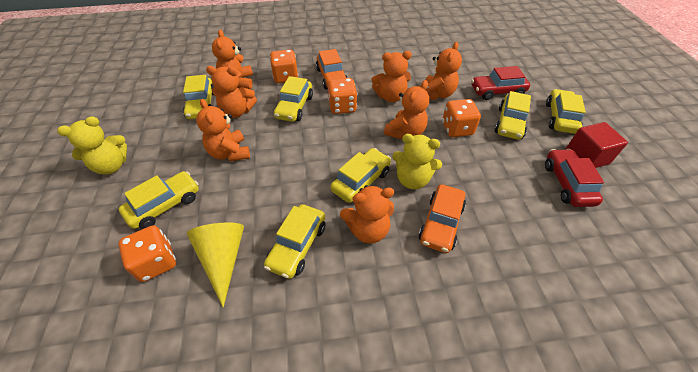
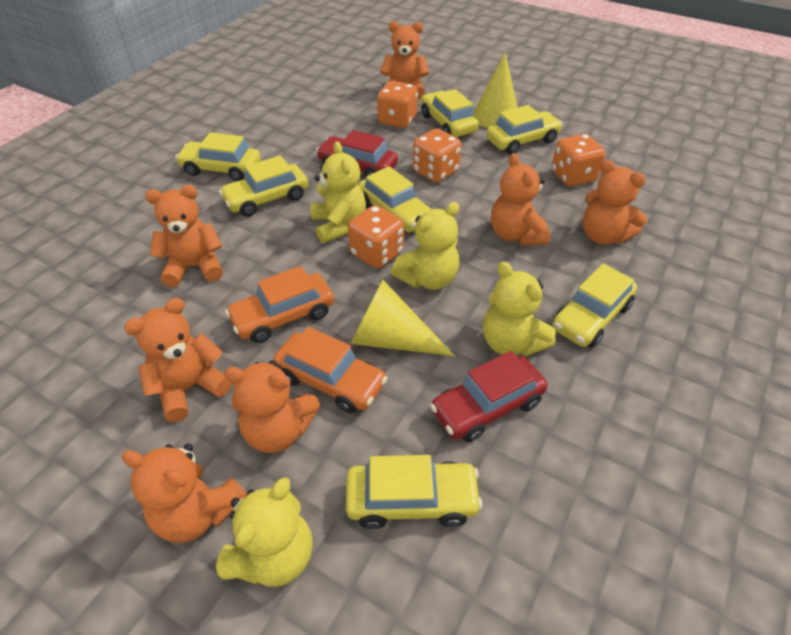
red cube: 1 -> 0
yellow cone: 1 -> 2
yellow teddy bear: 2 -> 4

